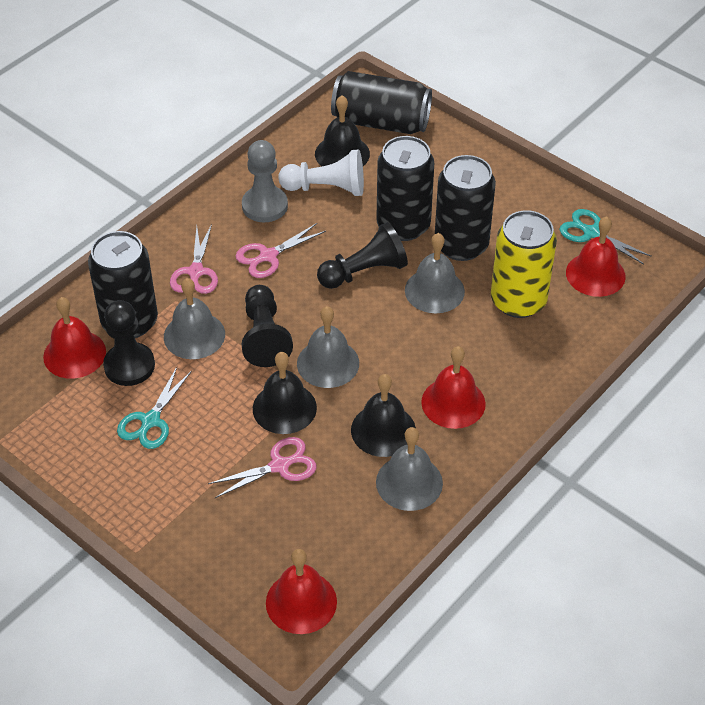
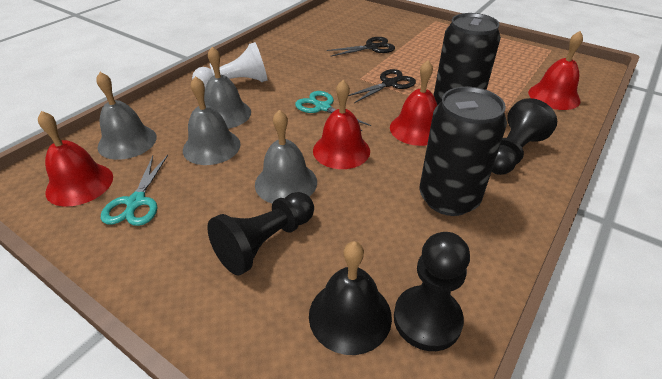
black bell: 3 -> 1
black can: 4 -> 2
black scissors: 0 -> 2
grey pawn: 1 -> 0
pink scissors: 3 -> 0
yellow can: 1 -> 0

